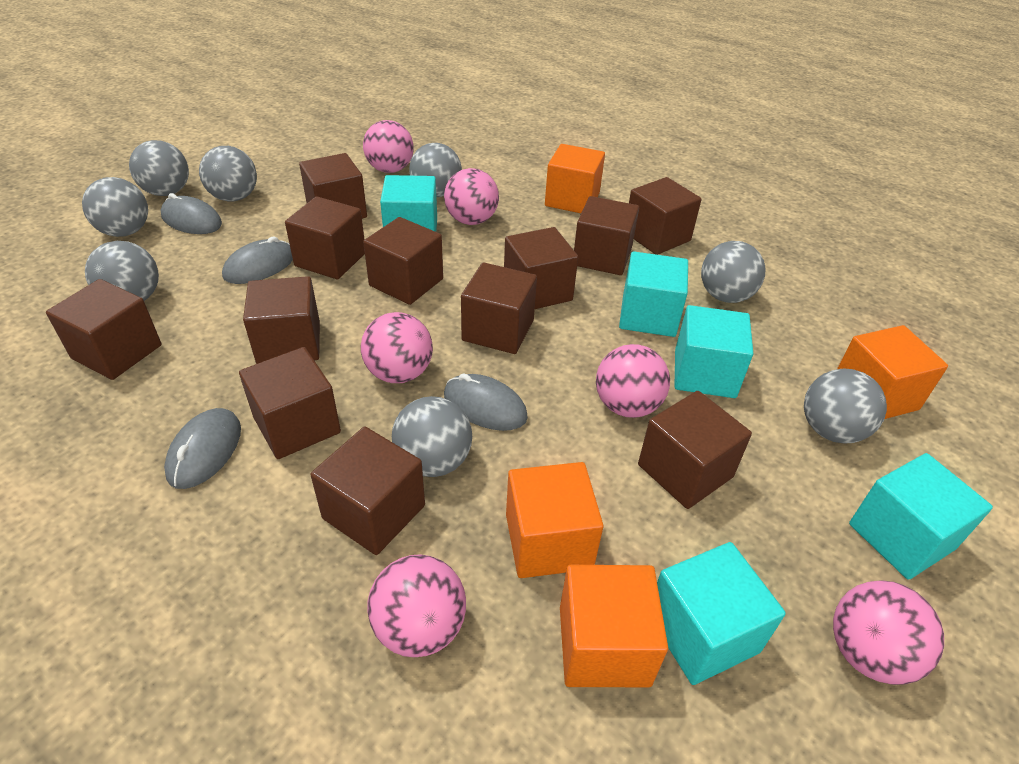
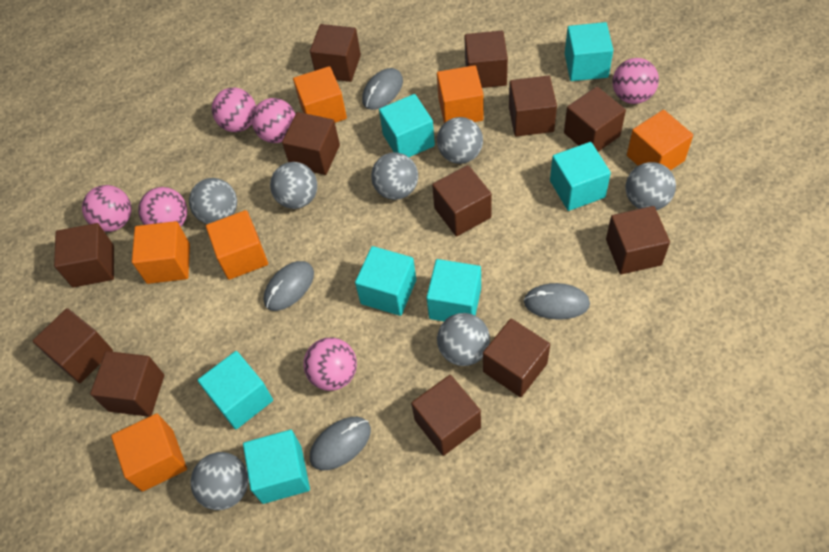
grey ball: 8 -> 7
orange cube: 4 -> 6
turquoise cube: 5 -> 7

